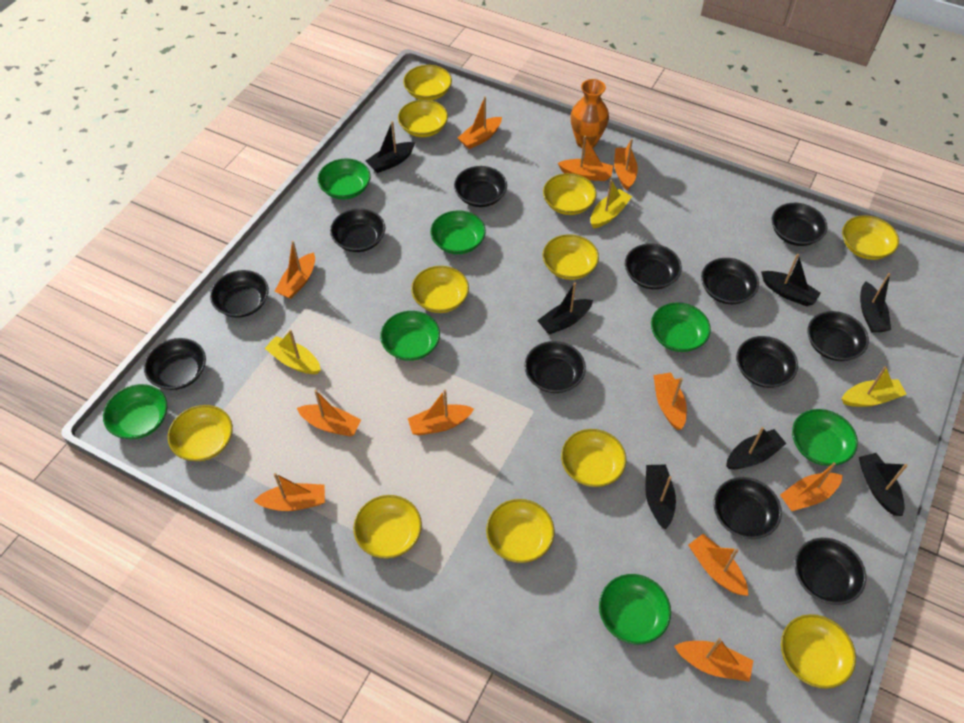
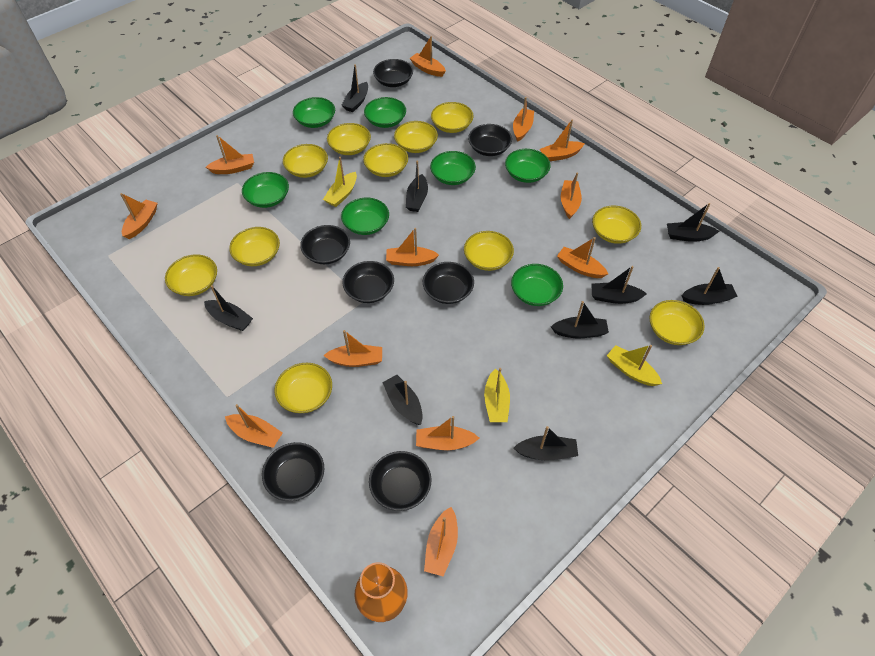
black boat: 7 -> 9
black bowl: 12 -> 7
orange boat: 11 -> 12

